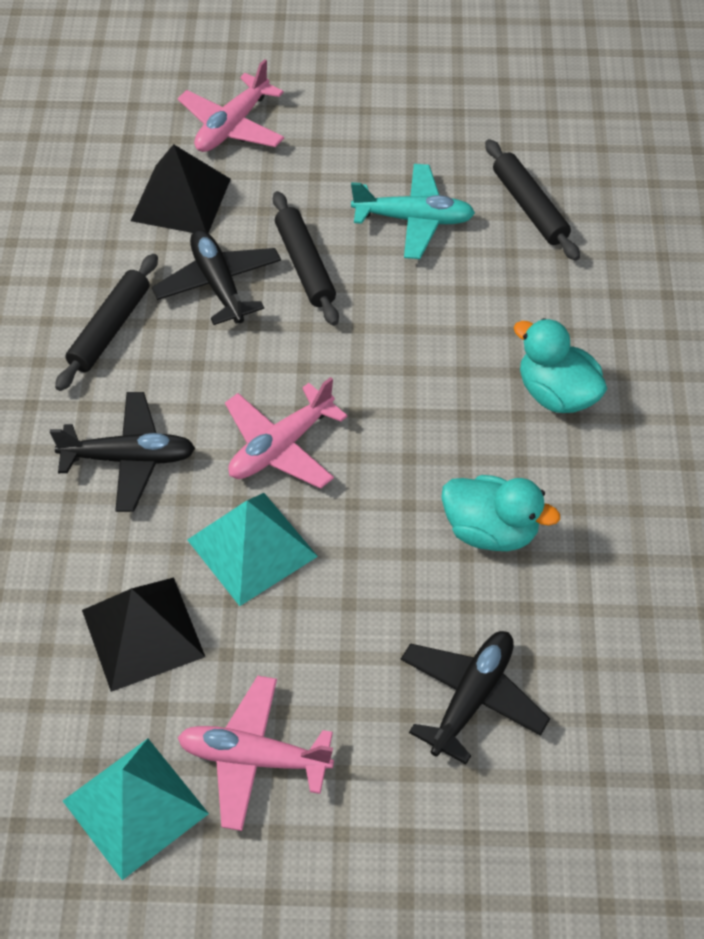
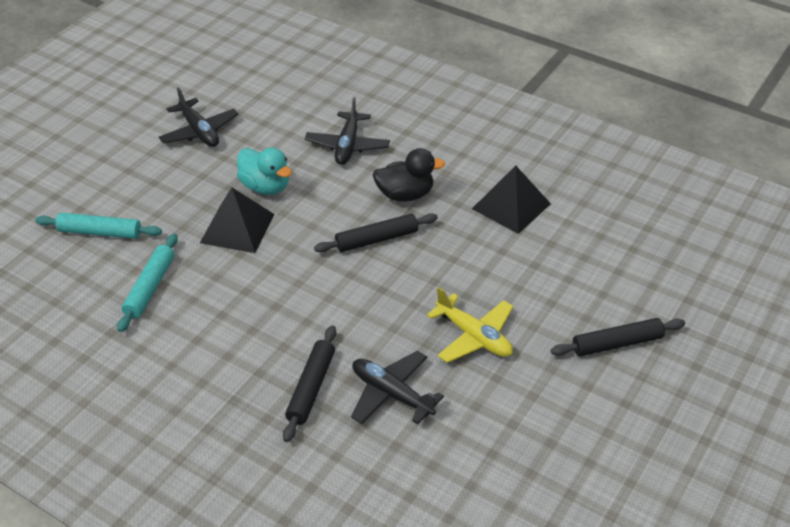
black duck: 0 -> 1
pink plane: 3 -> 0
turquoise duck: 2 -> 1
turquoise plane: 1 -> 0
turquoise pyramid: 2 -> 0
turquoise rolling pin: 0 -> 2
yellow plane: 0 -> 1

